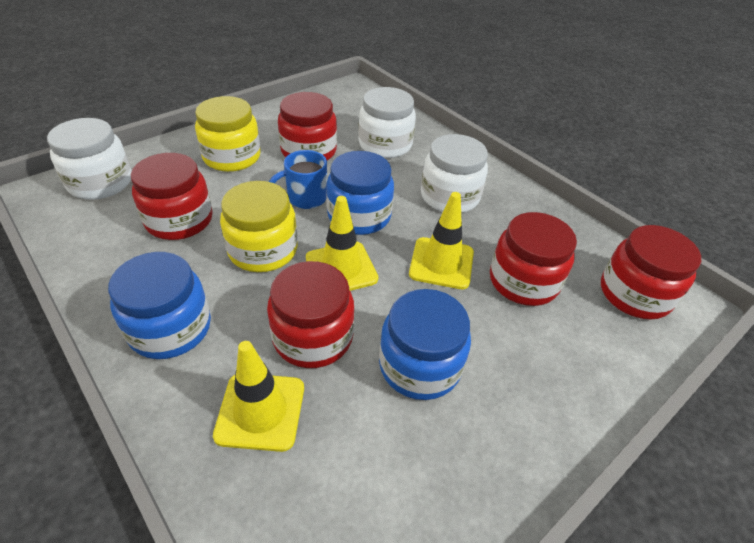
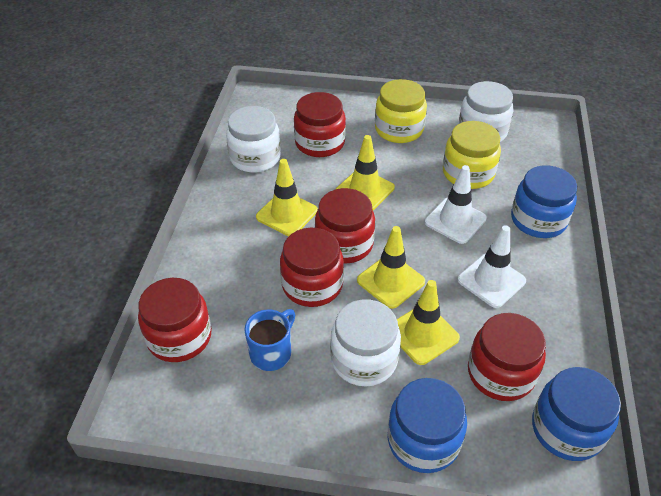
white traffic cone: 0 -> 2
yellow traffic cone: 3 -> 4

